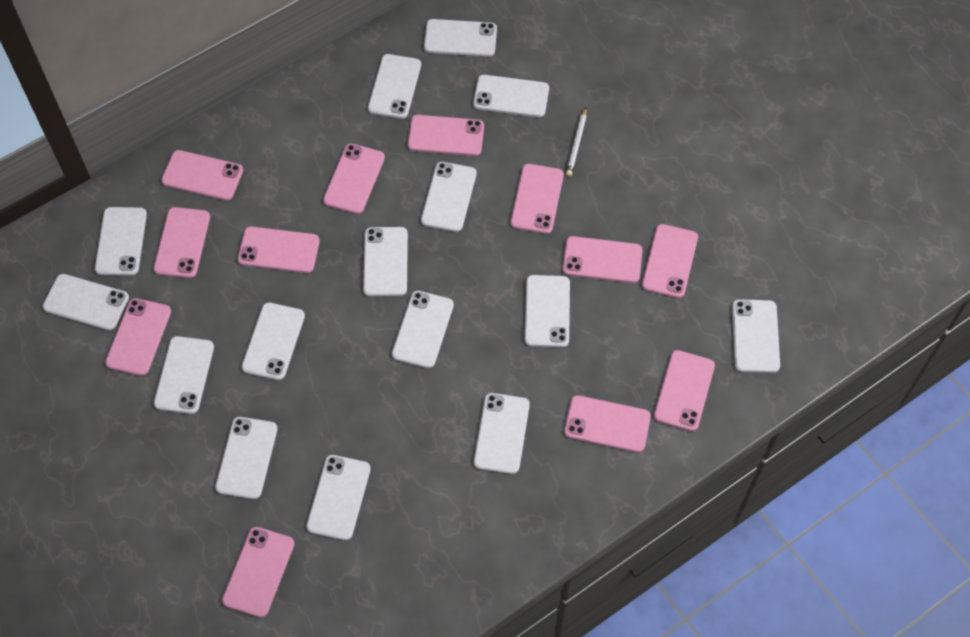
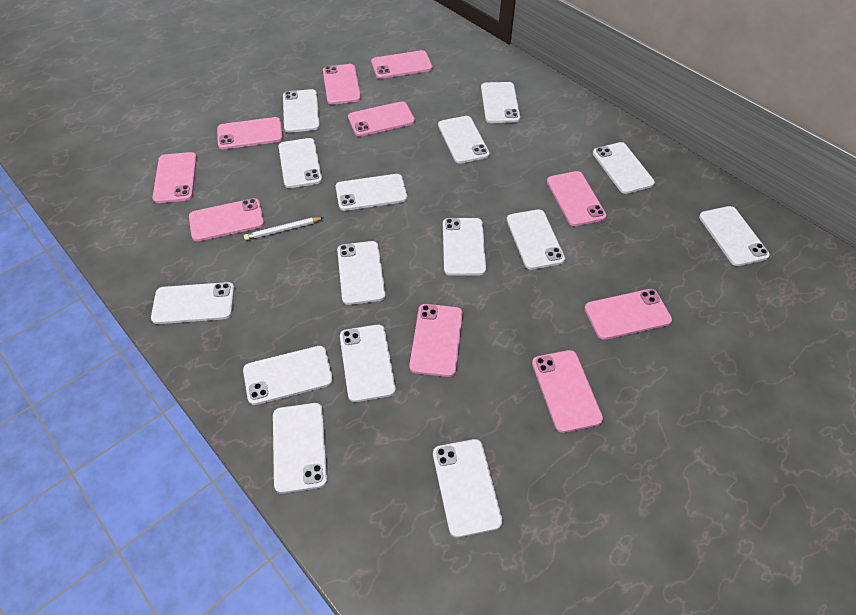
pink phone: 12 -> 10

